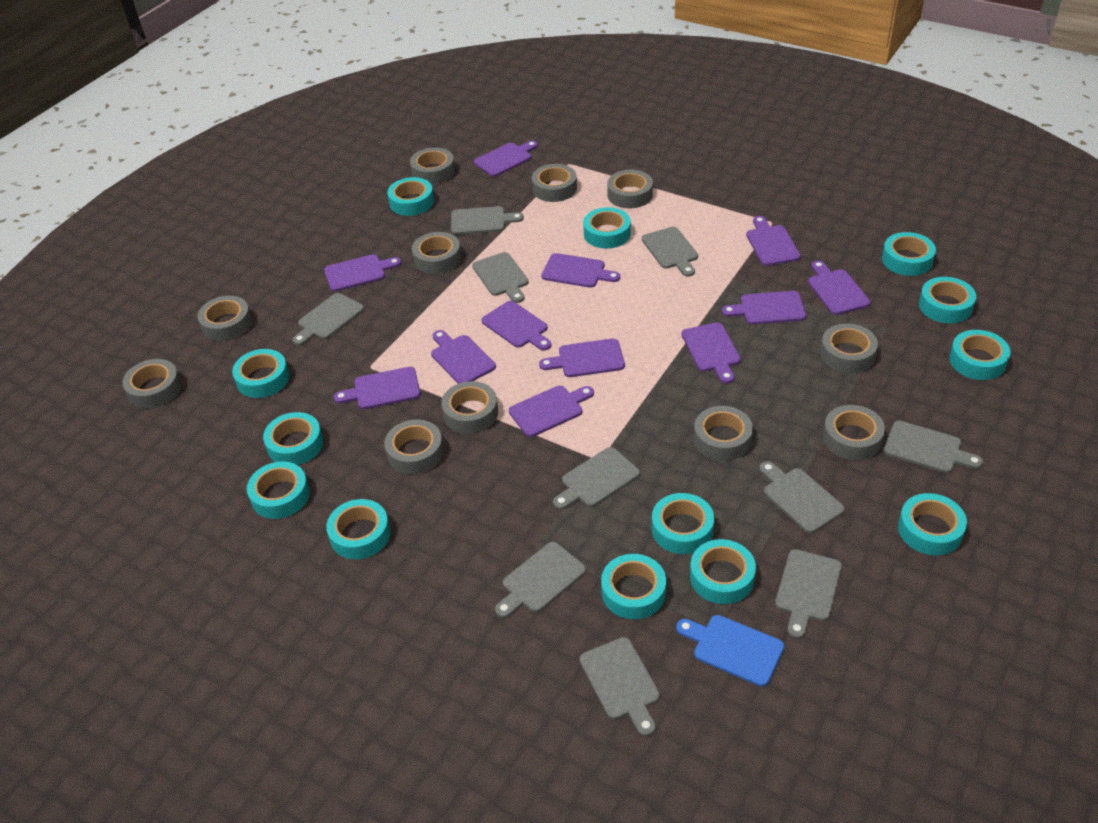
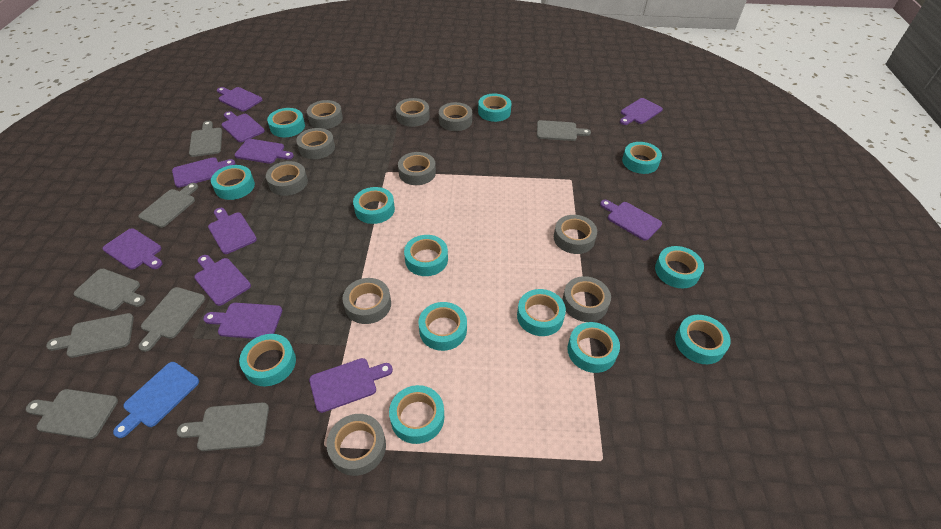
grey cutting board: 10 -> 8
grey tape: 11 -> 10
purple cutting board: 12 -> 11

